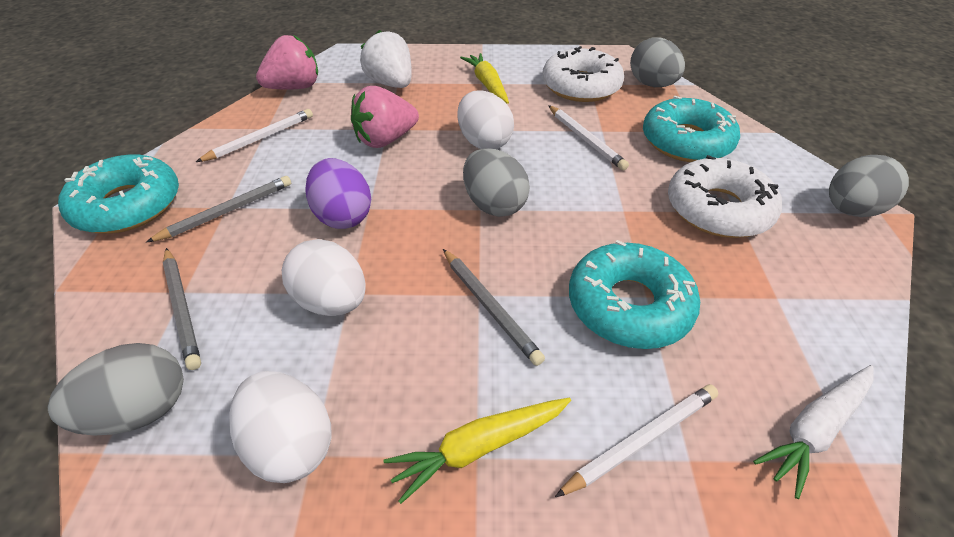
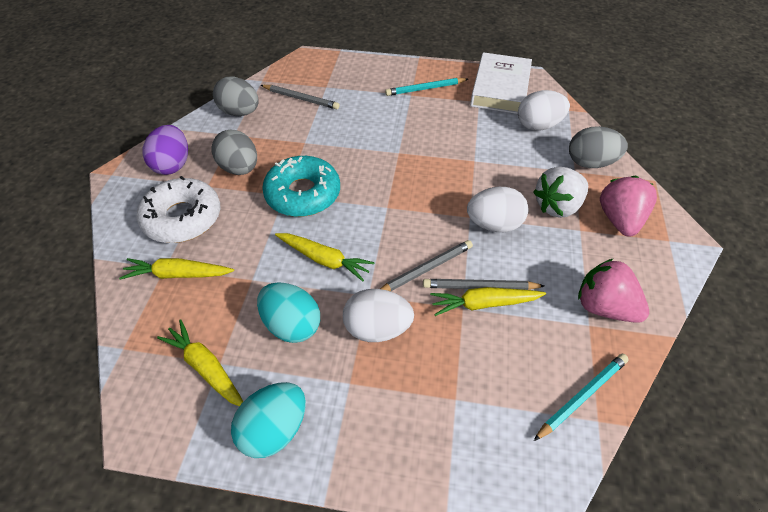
grey egg: 4 -> 3
turquoise donut: 3 -> 1
turquoise egg: 0 -> 2
turquoise pencil: 0 -> 2
white book: 0 -> 1
white carrot: 1 -> 0
white donut: 2 -> 1
white pencil: 3 -> 0
yellow carrot: 2 -> 4

